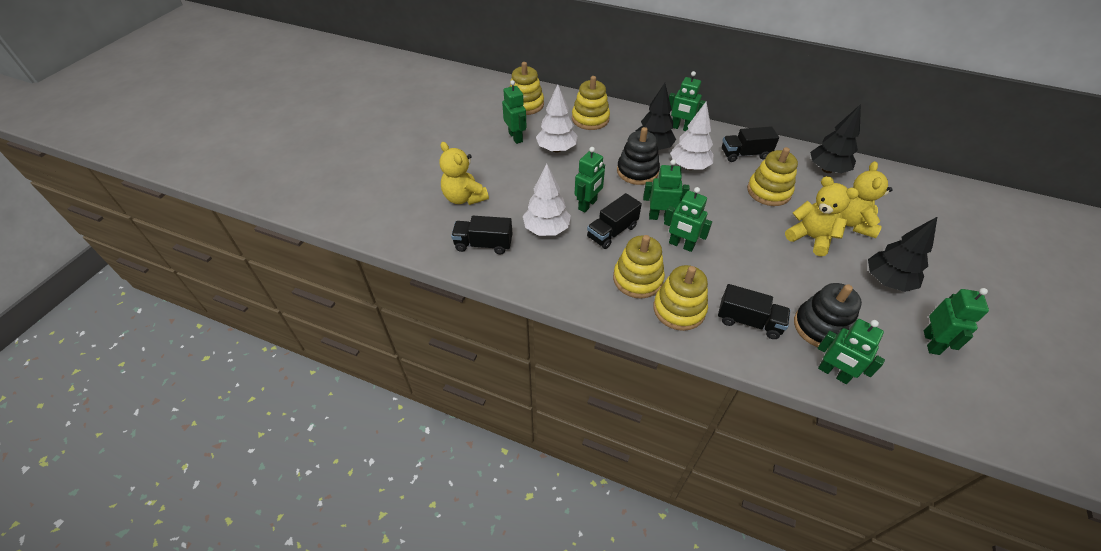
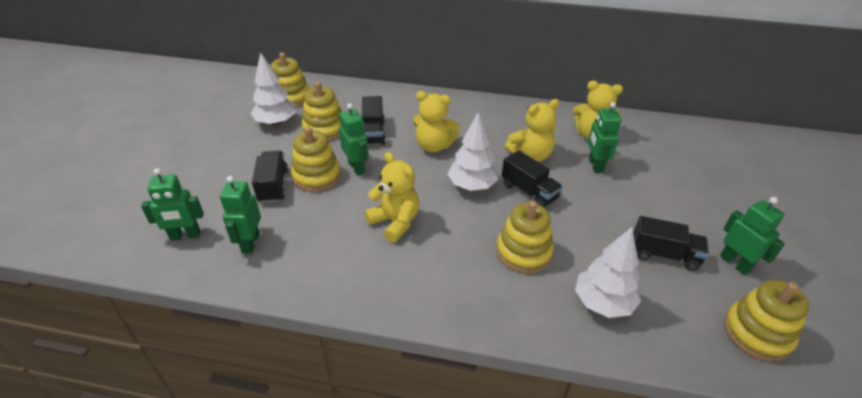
black stacking toy: 2 -> 0
black tree: 3 -> 0
green robot: 7 -> 5
yellow teddy bear: 3 -> 4

